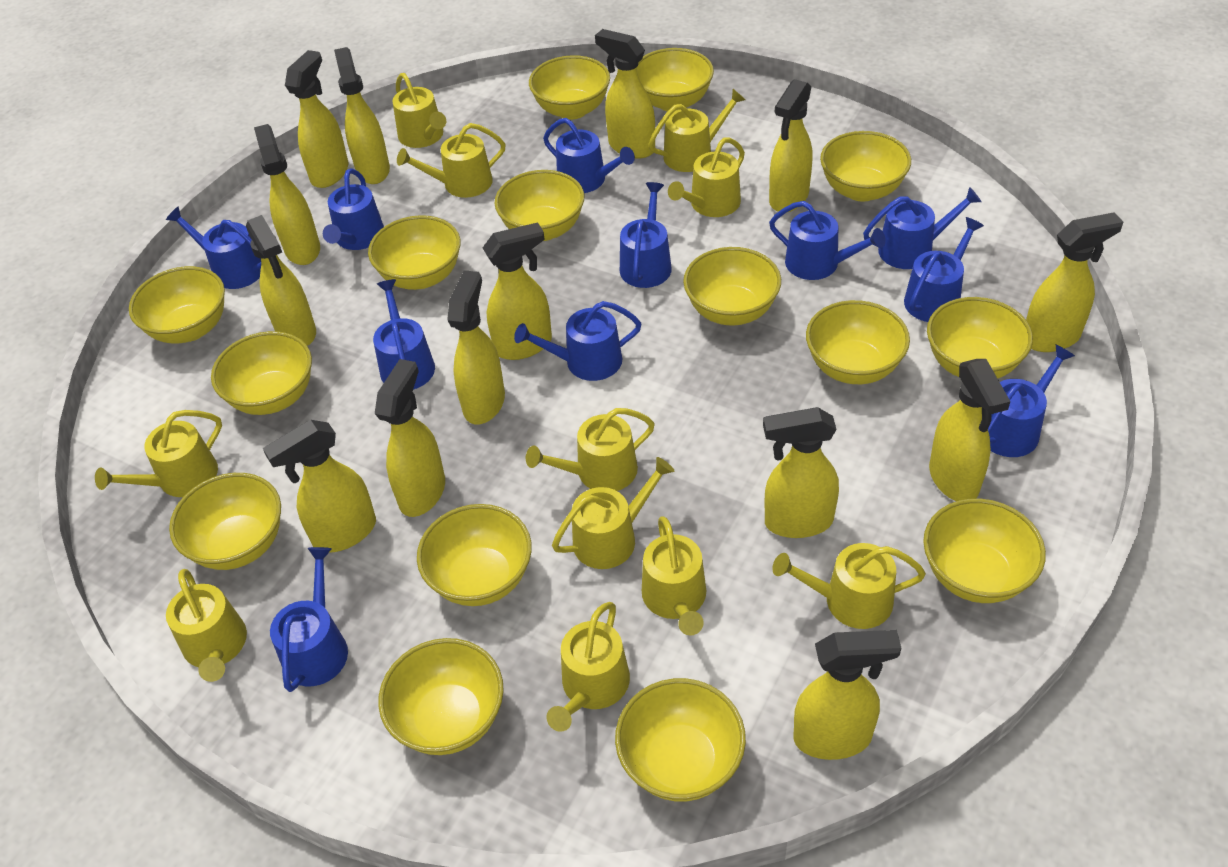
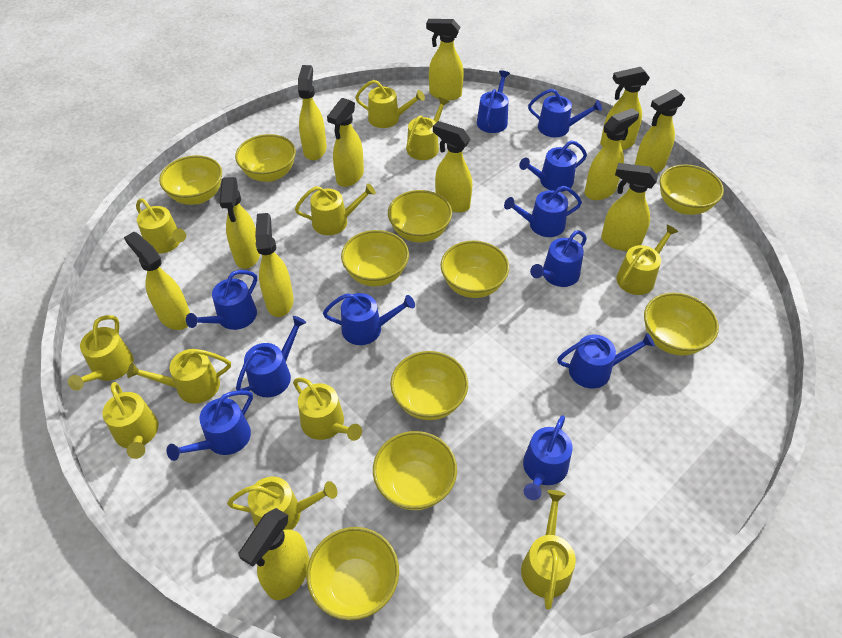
yellow bowl: 15 -> 10
yellow spray bottle: 14 -> 12

